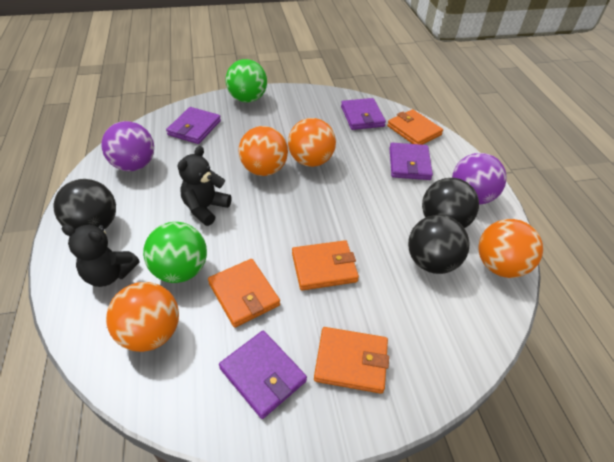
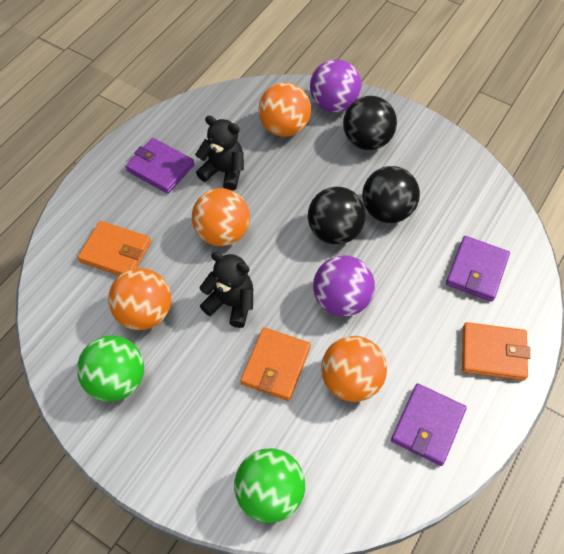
orange wallet: 4 -> 3
purple wallet: 4 -> 3

